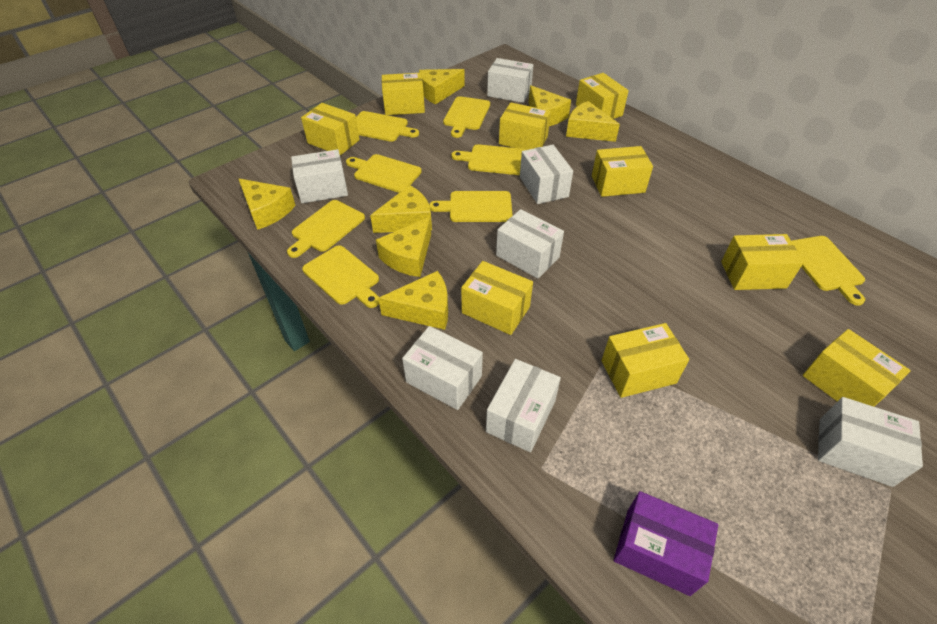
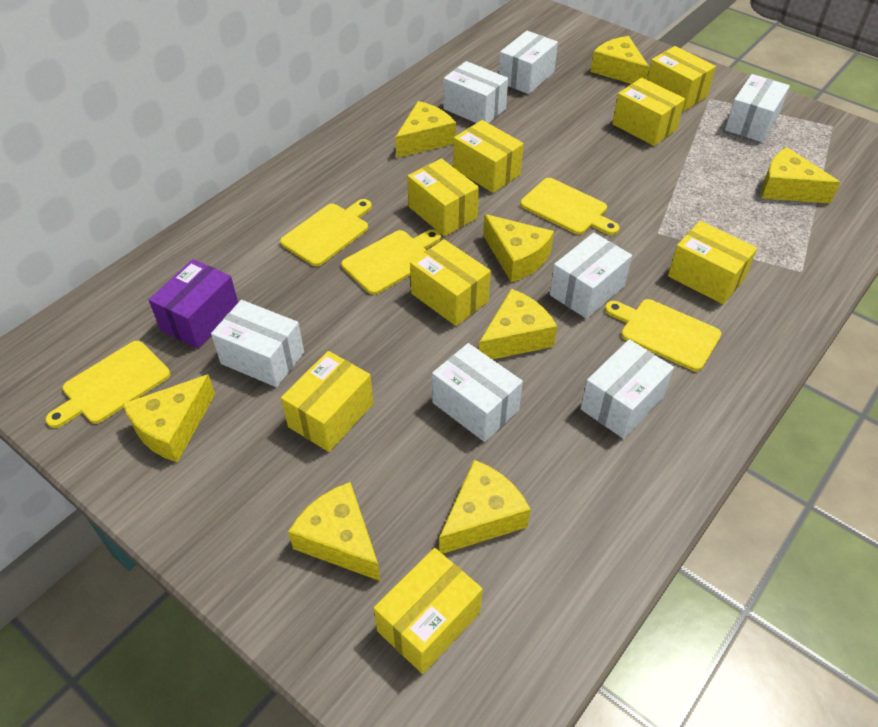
yellow box: 9 -> 8
yellow cheese: 7 -> 8
yellow cutting board: 8 -> 5

